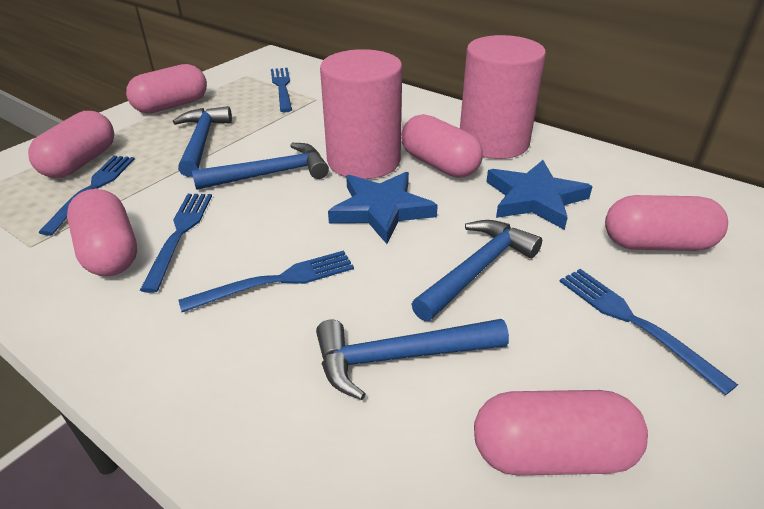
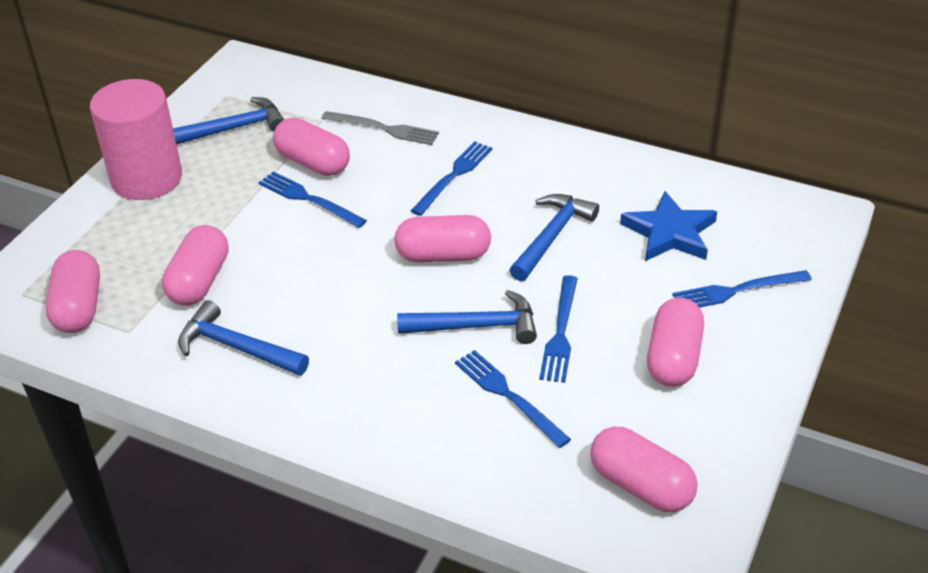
blue star: 2 -> 1
grey fork: 0 -> 1
pink cylinder: 2 -> 1

